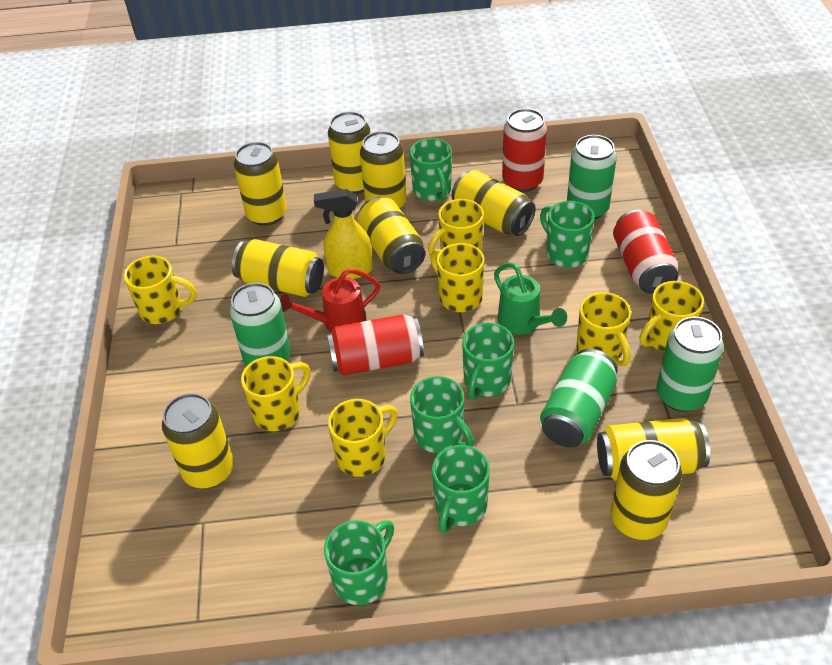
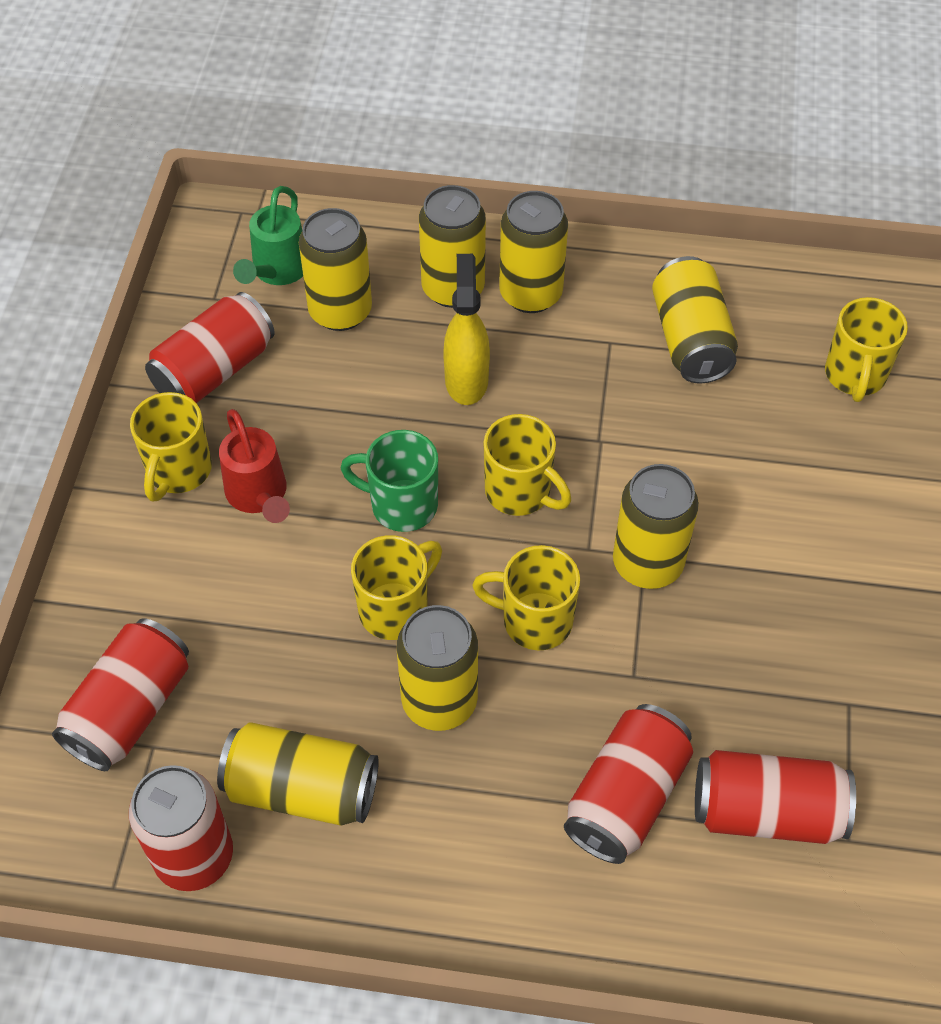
green can: 4 -> 0
green mug: 6 -> 1
red can: 3 -> 5
yellow can: 9 -> 7
yellow mug: 7 -> 5

